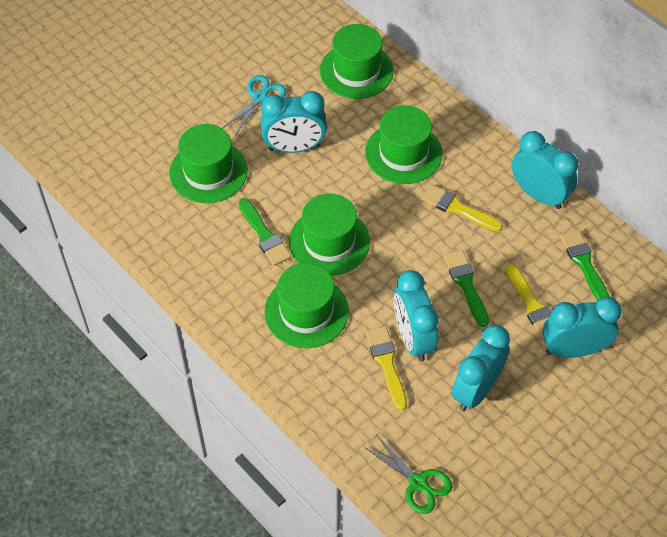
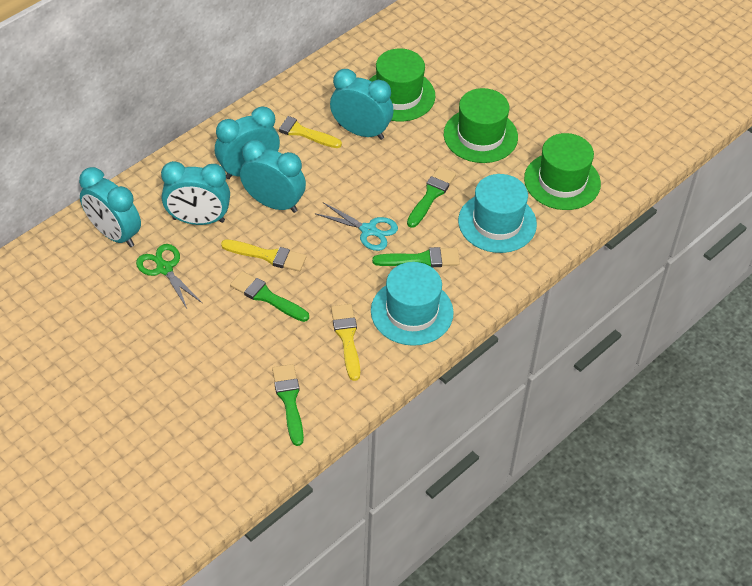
green brush: 3 -> 4
green hat: 5 -> 3
turquoise hat: 0 -> 2

